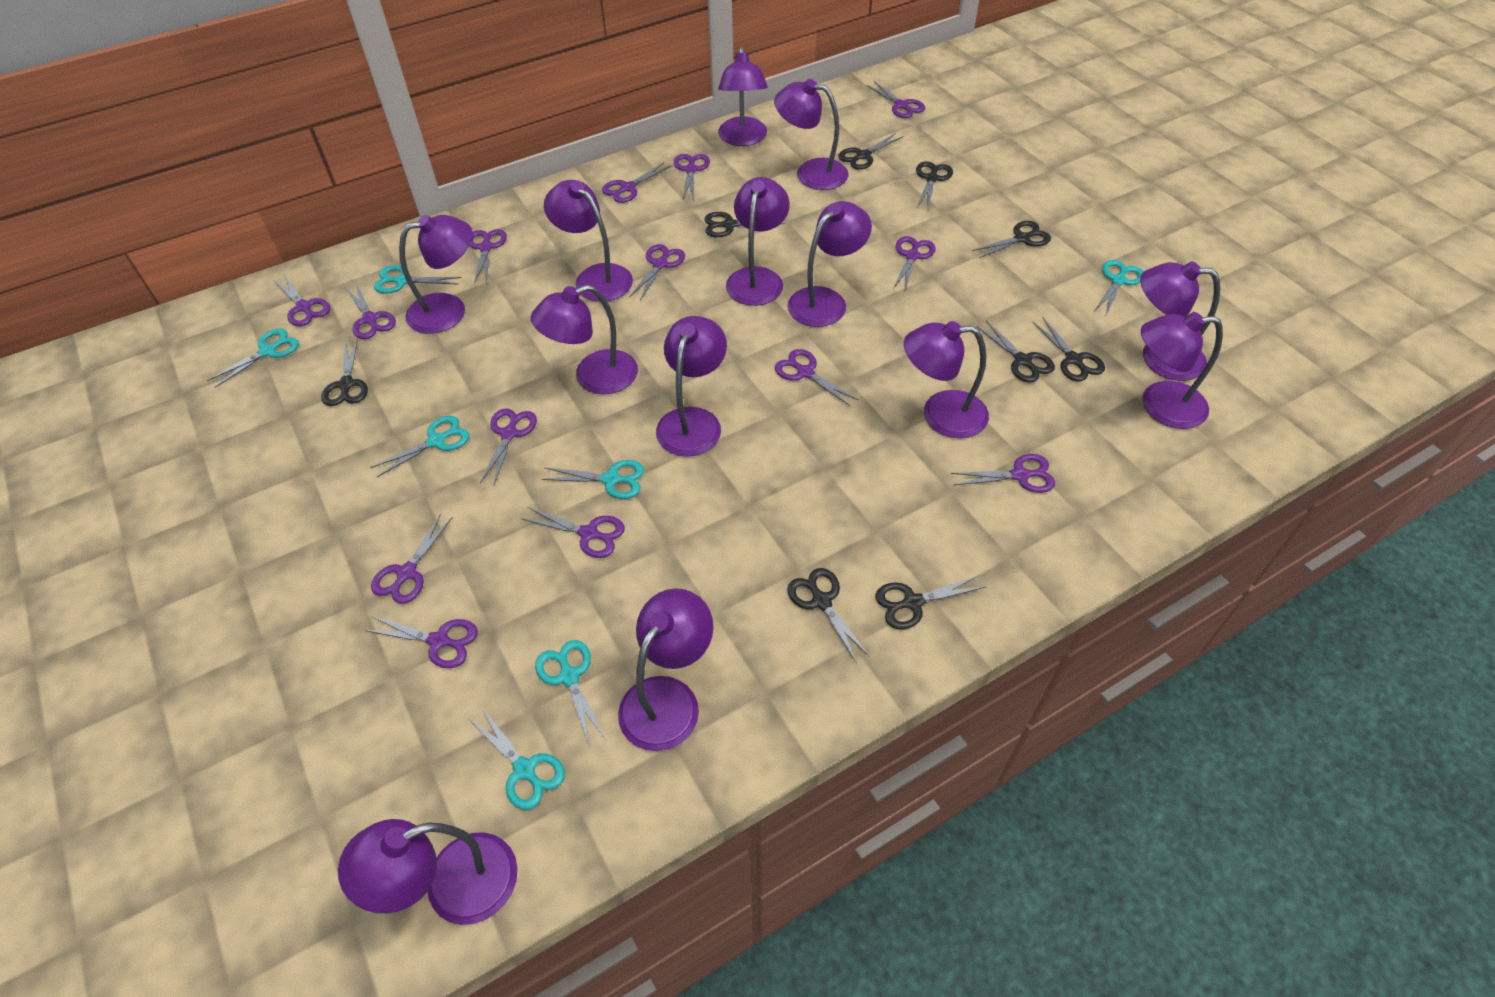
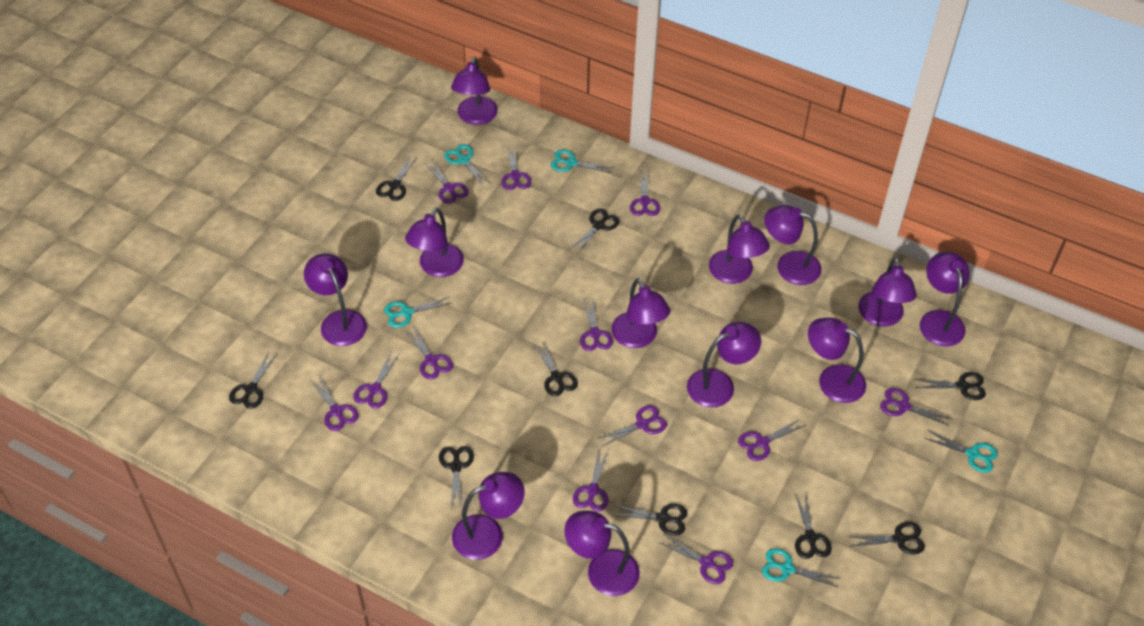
purple lamp: 13 -> 12
purple scissors: 14 -> 12
turquoise scissors: 7 -> 5

